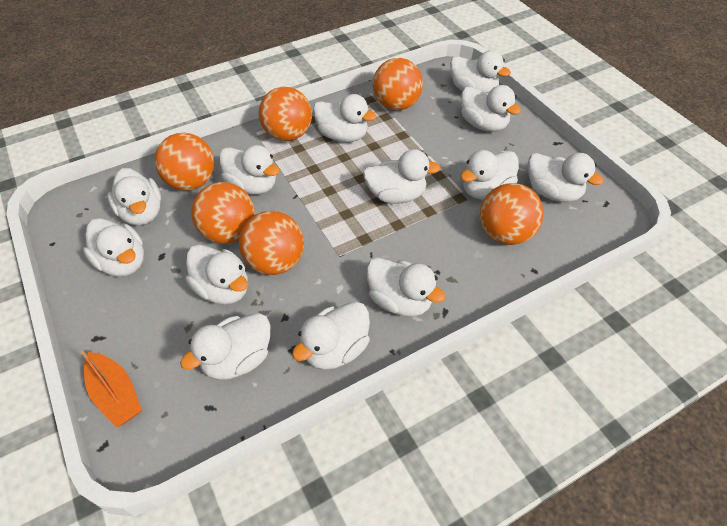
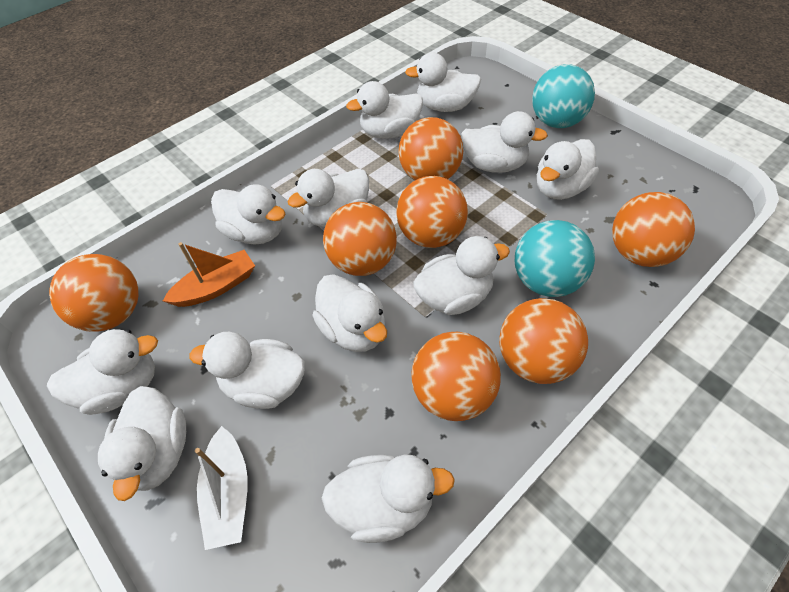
orange ball: 6 -> 7
turquoise ball: 0 -> 2
white boat: 0 -> 1
white duck: 13 -> 12

